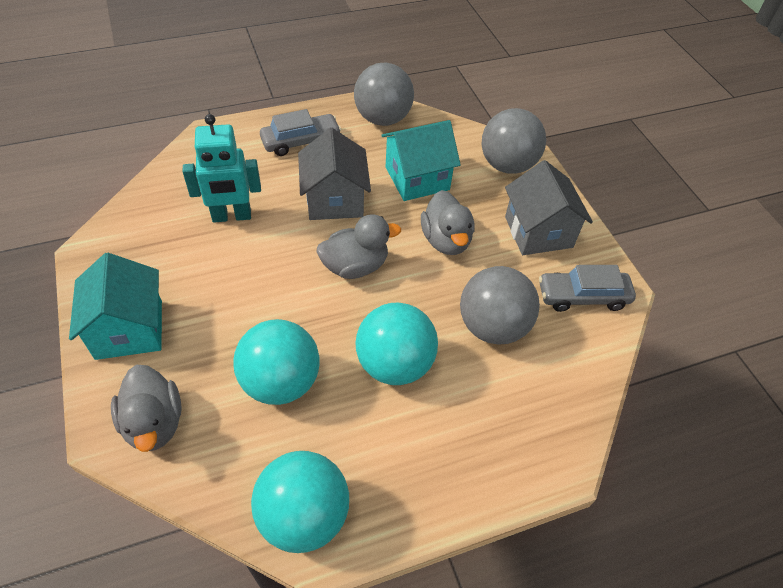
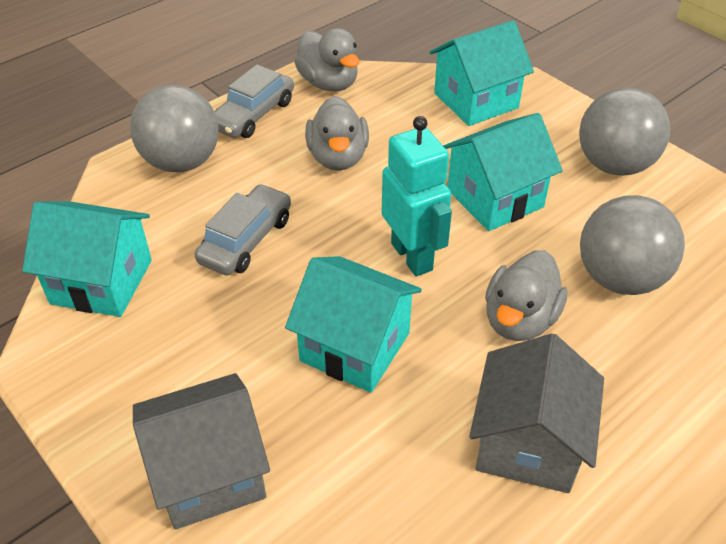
turquoise ball: 3 -> 0
turquoise house: 2 -> 4

